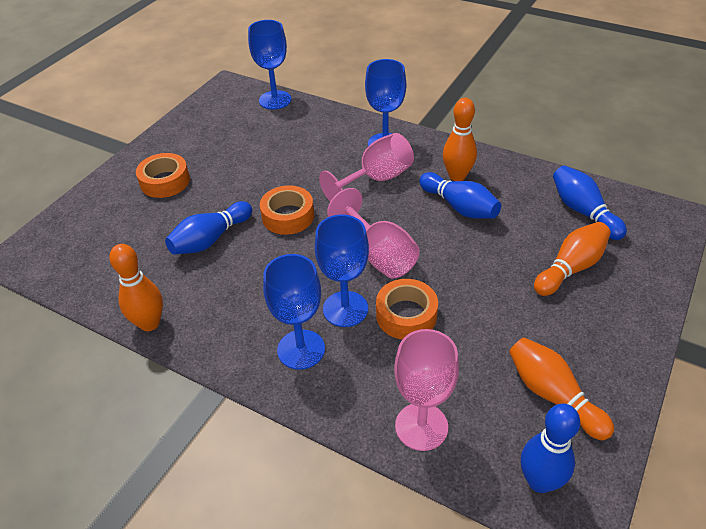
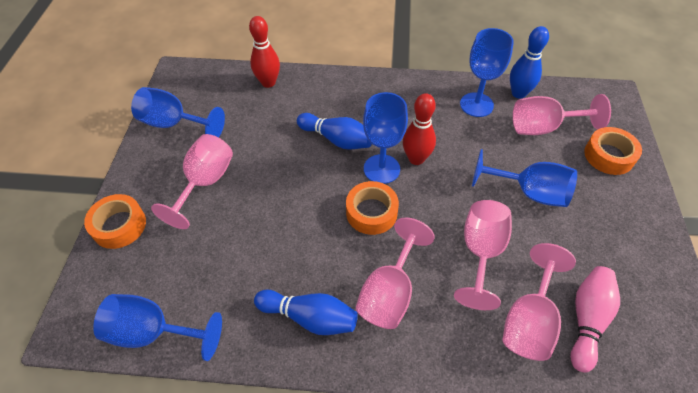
blue bowling pin: 4 -> 3
blue goblet: 4 -> 5
orange bowling pin: 4 -> 0
pink bowling pin: 0 -> 1
pink goblet: 3 -> 5
red bowling pin: 0 -> 2

